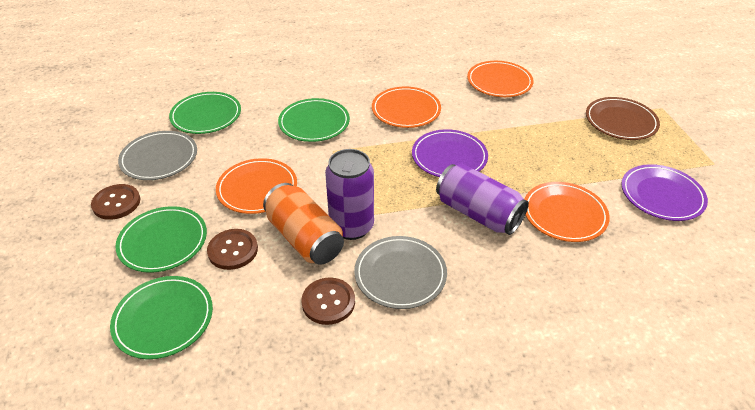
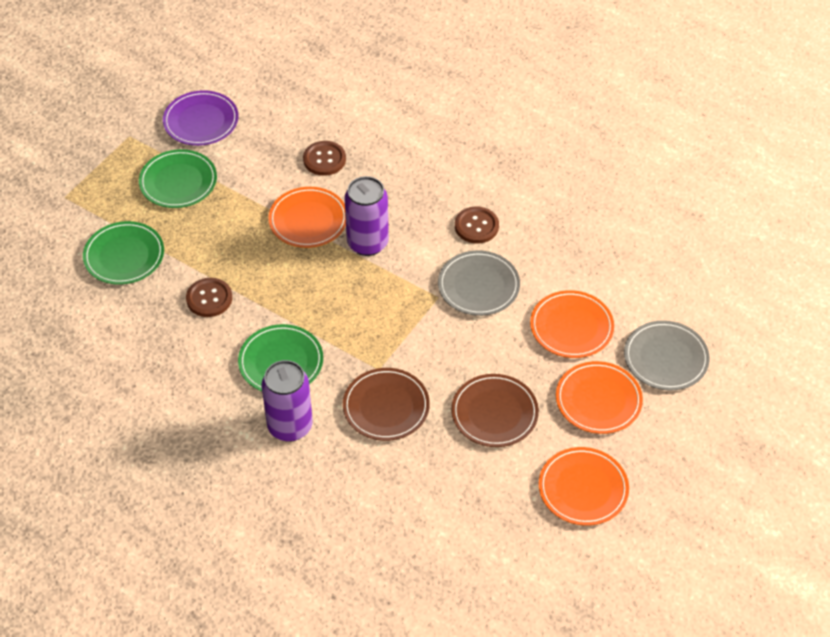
brown plate: 1 -> 2
green plate: 4 -> 3
orange can: 1 -> 0
purple plate: 2 -> 1

